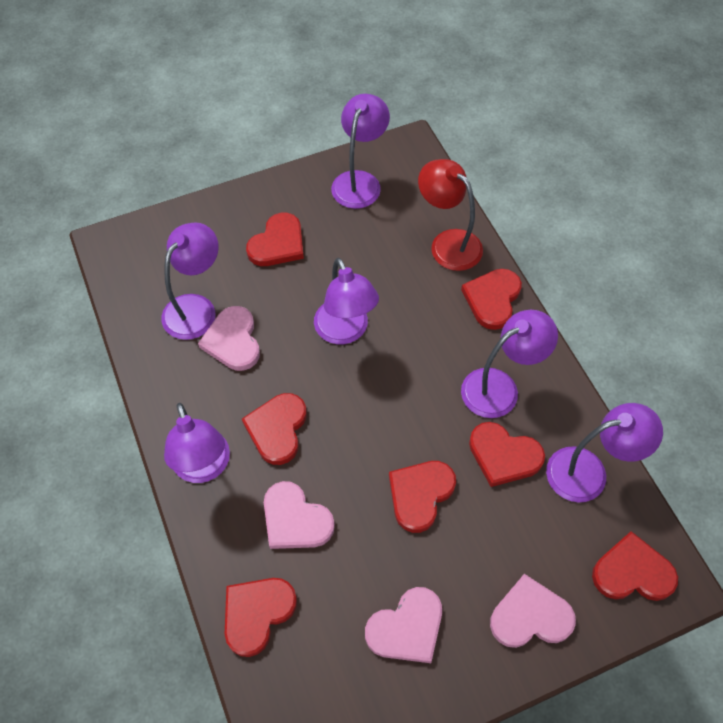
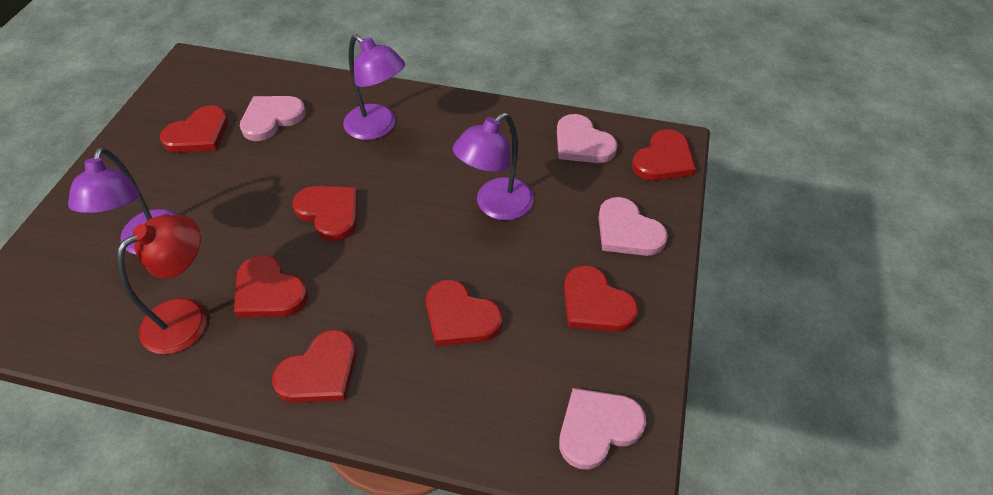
purple lamp: 6 -> 3

